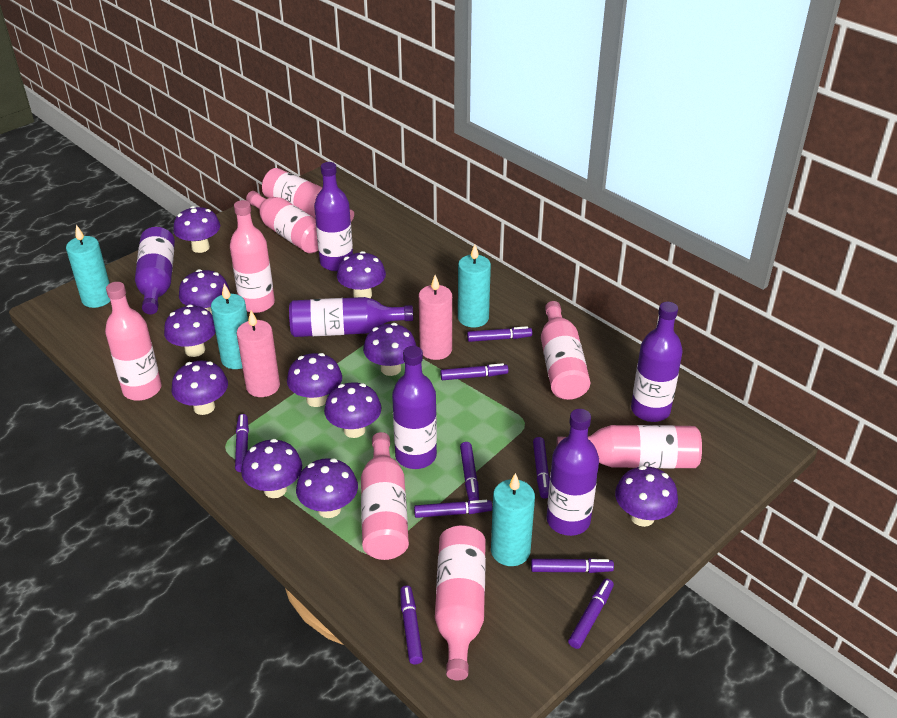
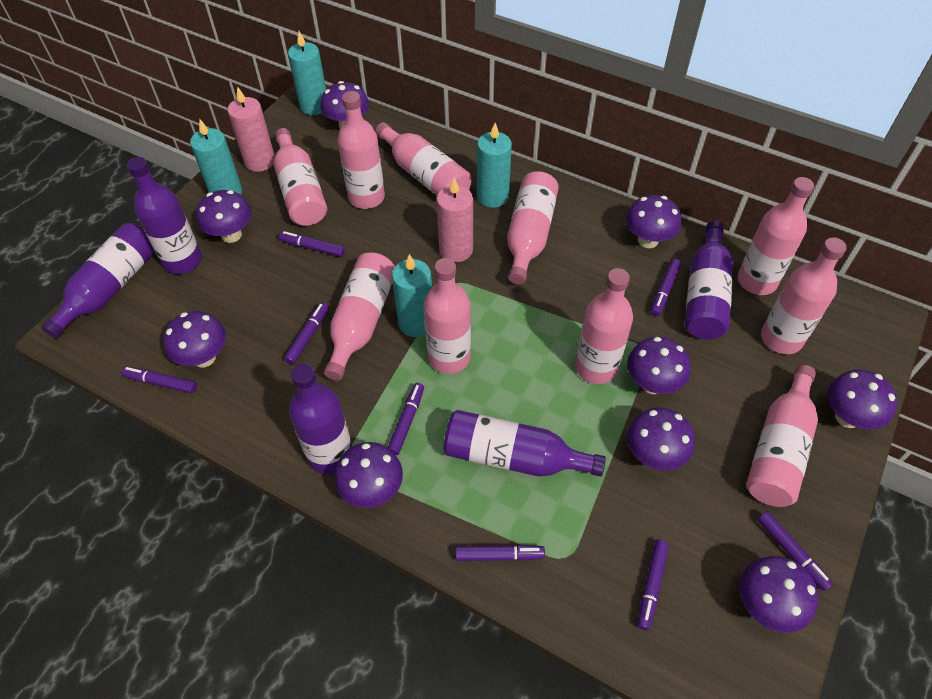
pink bottle: 8 -> 10
purple bottle: 6 -> 5
purple marker: 9 -> 8
purple mushroom: 11 -> 9

